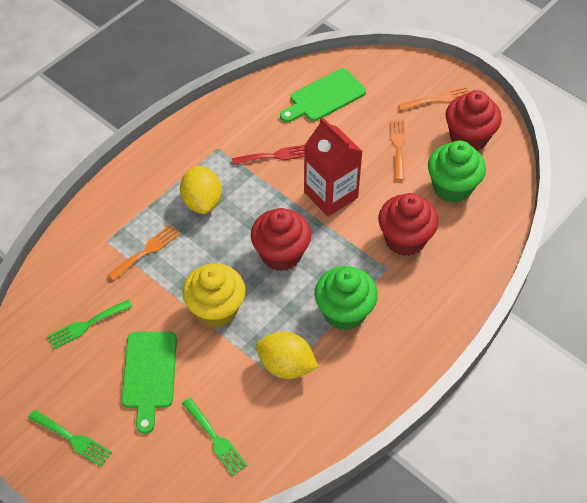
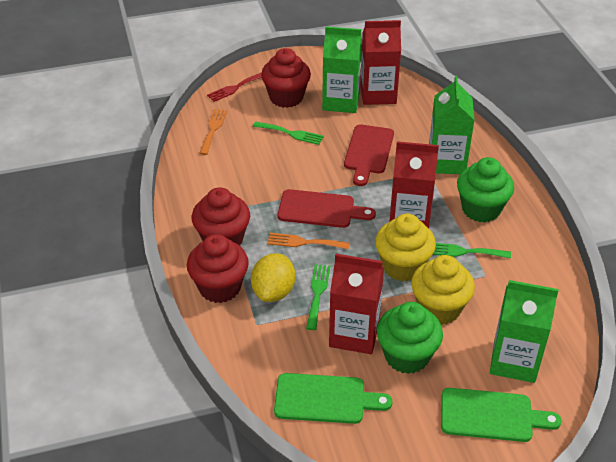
green carton: 0 -> 3
orange fork: 3 -> 2
red carton: 1 -> 3
red cutting board: 0 -> 2
yellow cupcake: 1 -> 2
yellow lemon: 2 -> 1

